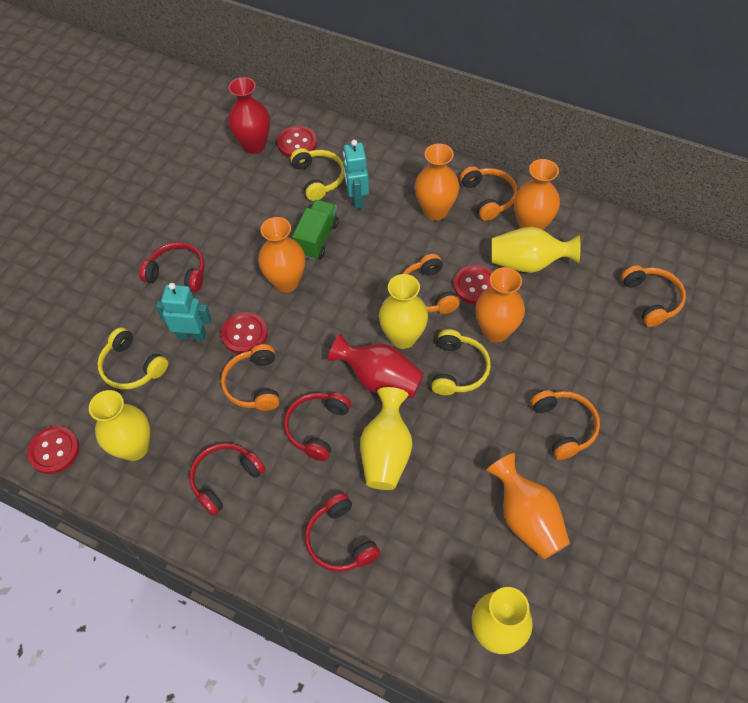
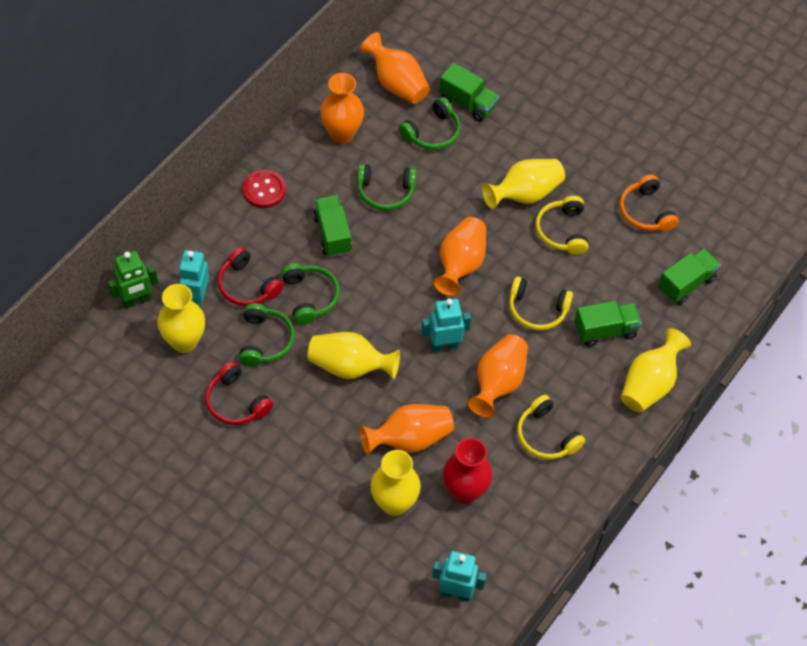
green headphones: 0 -> 4
green robot: 0 -> 1
green truck: 1 -> 4
orange headphones: 5 -> 1
red button: 4 -> 1
red headphones: 4 -> 2
red vase: 2 -> 1
turquoise robot: 2 -> 3

